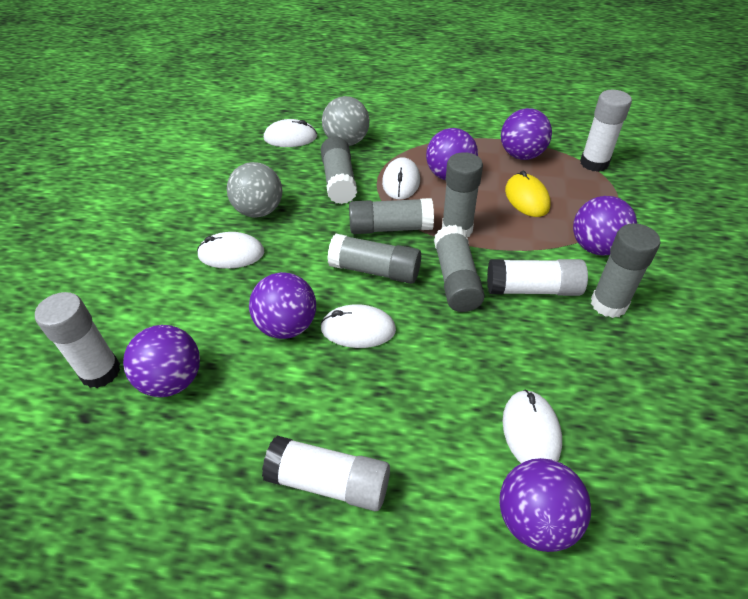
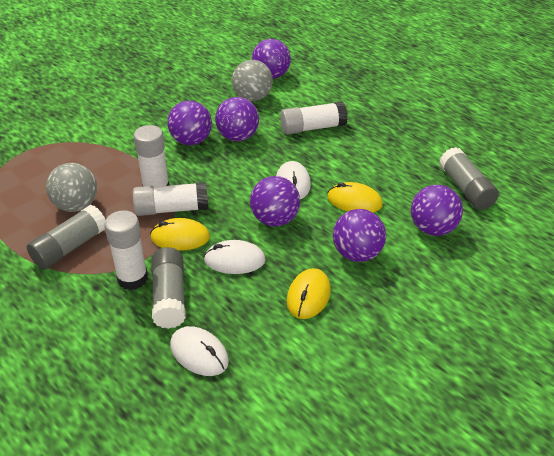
grey glue stick: 6 -> 3
white mouse: 5 -> 3
yellow mouse: 1 -> 3

